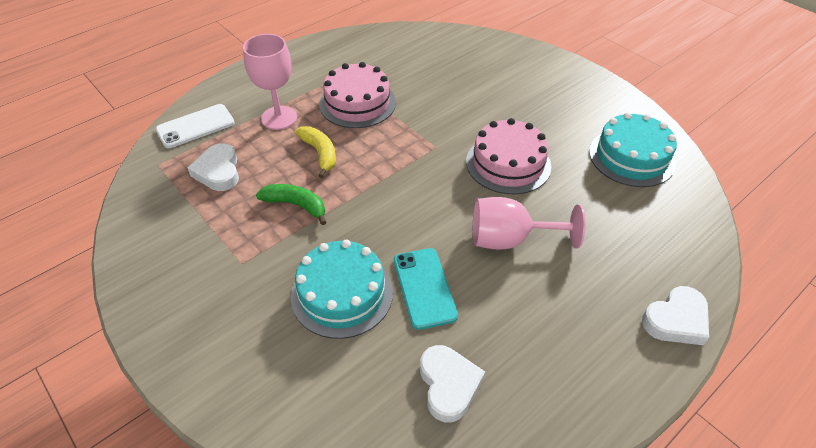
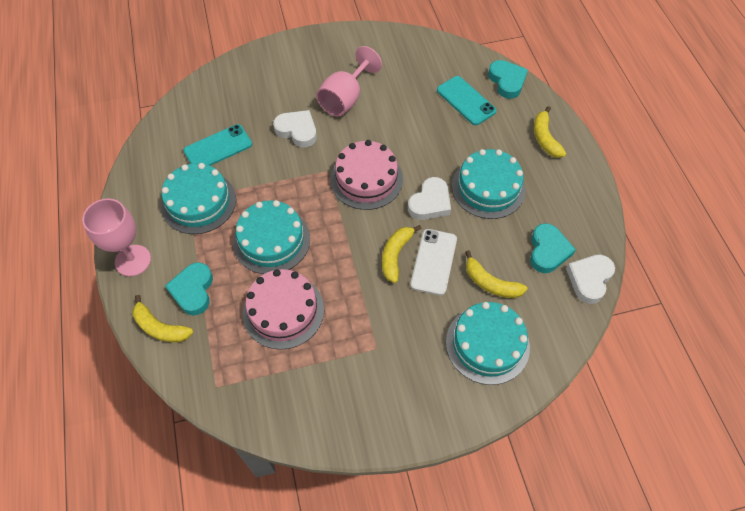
green banana: 1 -> 0
turquoise cake: 2 -> 4
turquoise heart: 0 -> 3
turquoise phone: 1 -> 2
yellow banana: 1 -> 4

